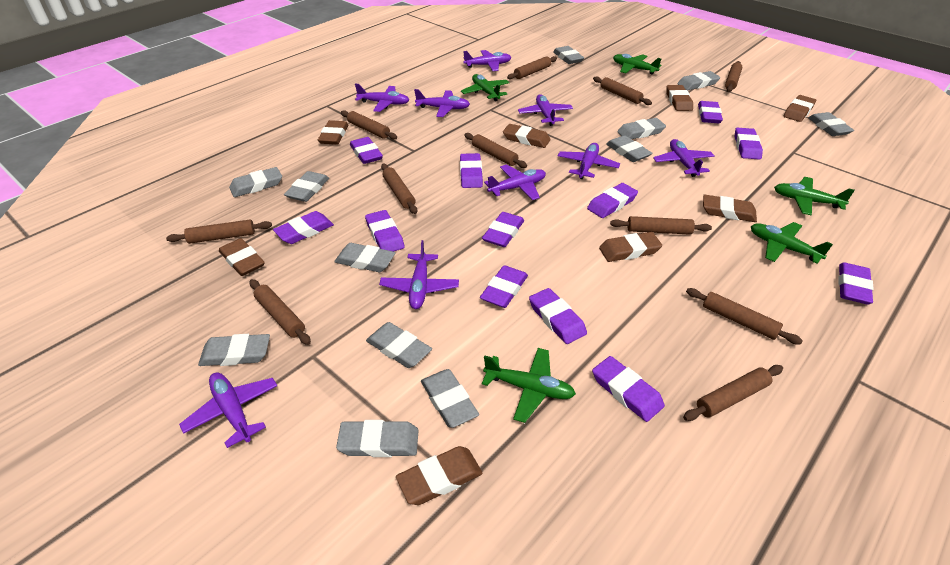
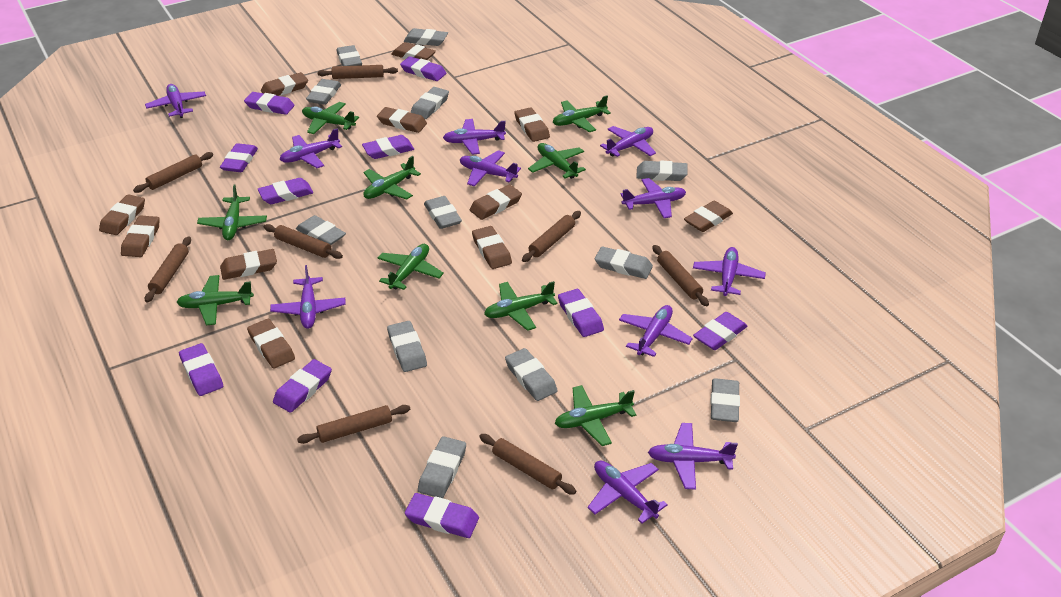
brown eraser: 8 -> 11
brown rolling pin: 11 -> 8
green plane: 5 -> 9
purple eraser: 12 -> 10
purple plane: 9 -> 11

